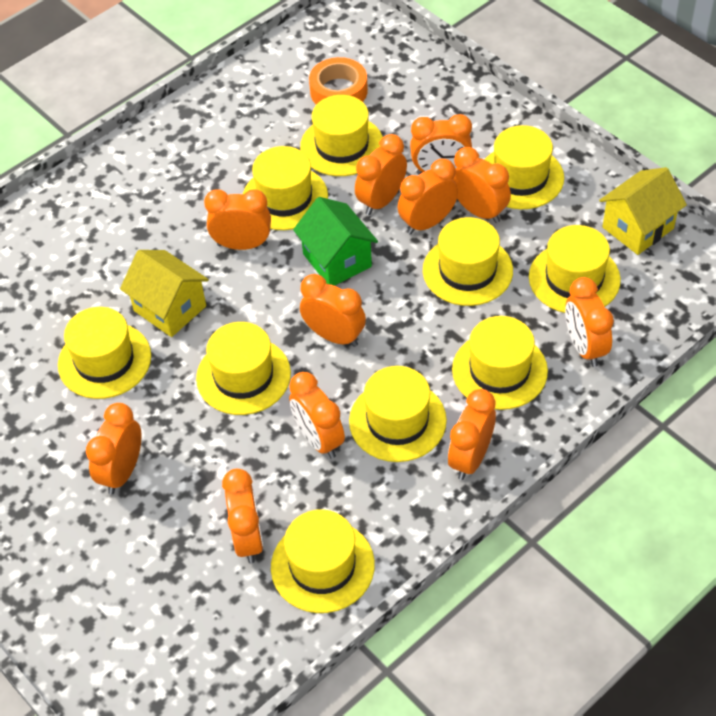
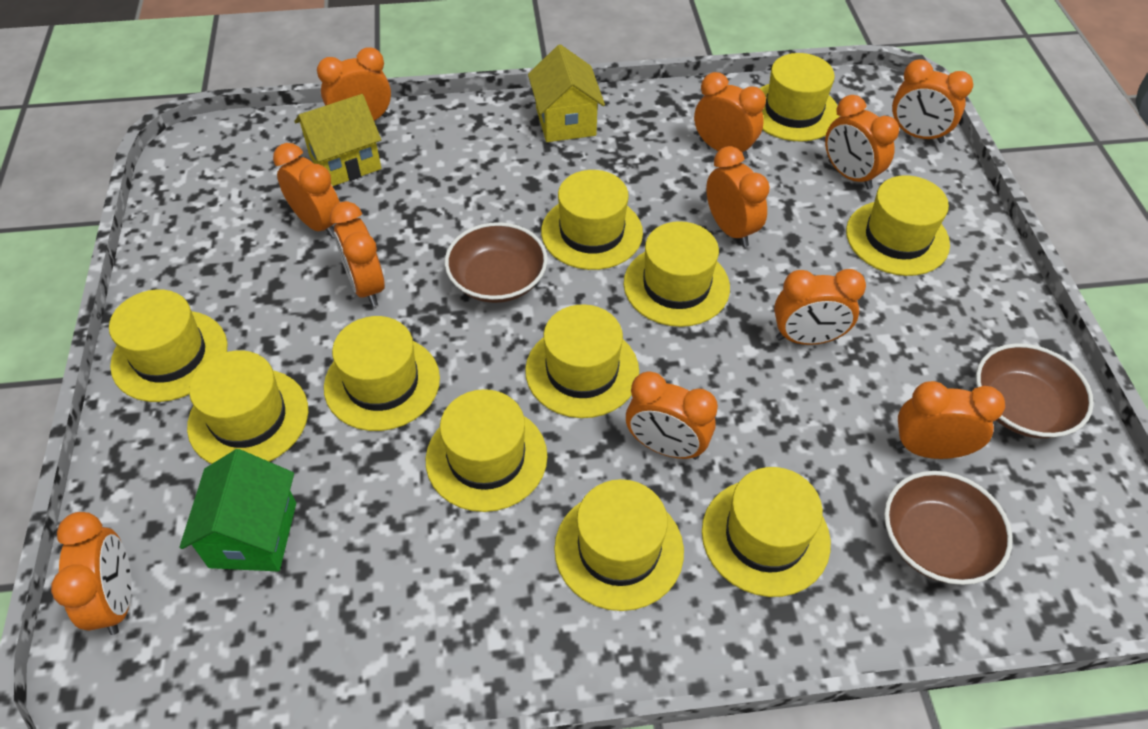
brown bowl: 0 -> 3
orange tape: 1 -> 0
yellow hat: 10 -> 11

